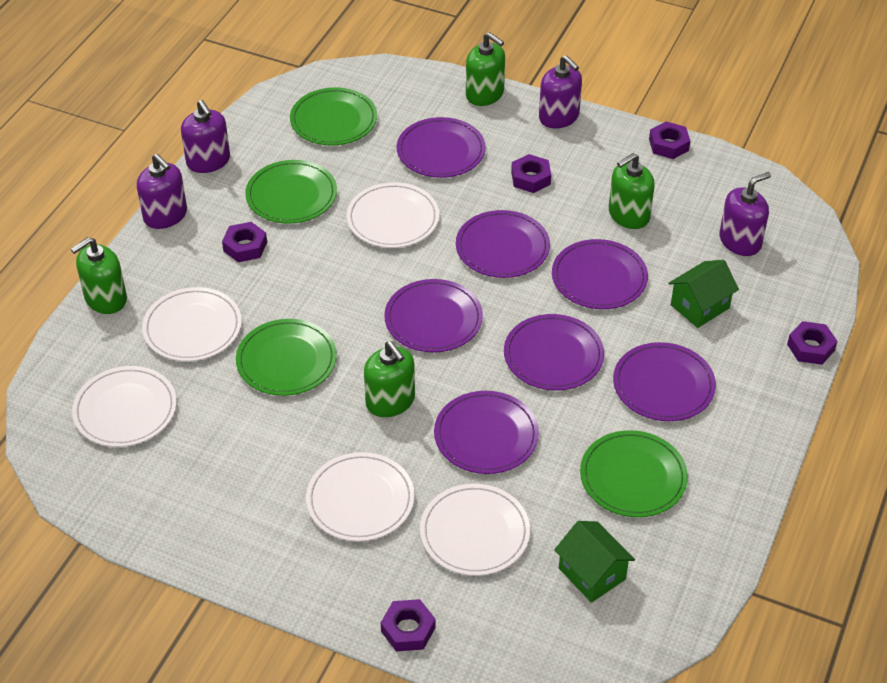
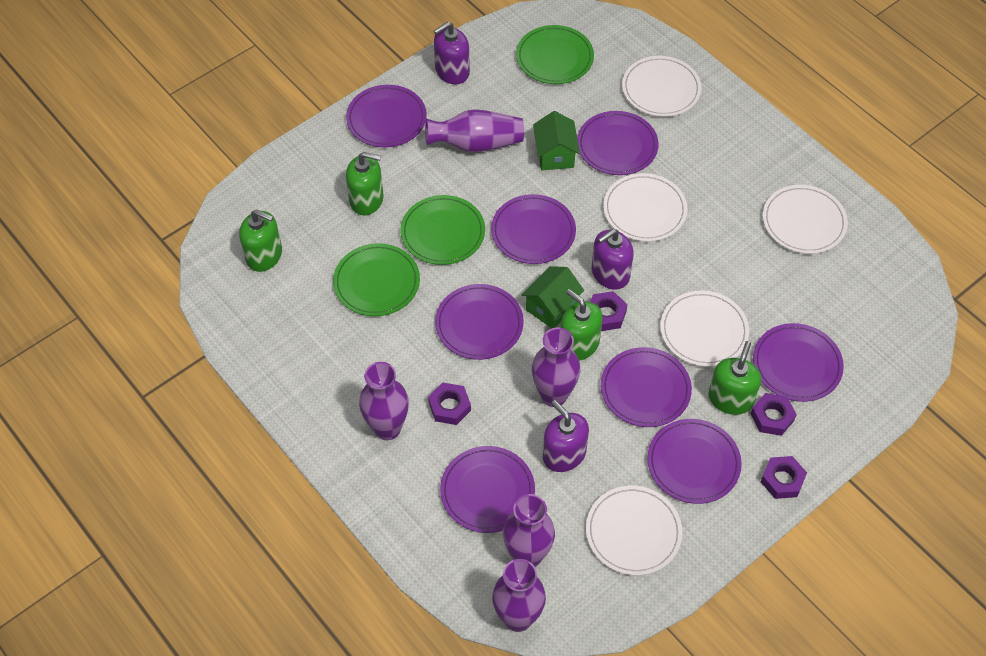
green plate: 4 -> 3
purple nut: 5 -> 4
purple plate: 7 -> 8
purple soap dispenser: 4 -> 3
purple vase: 0 -> 5

